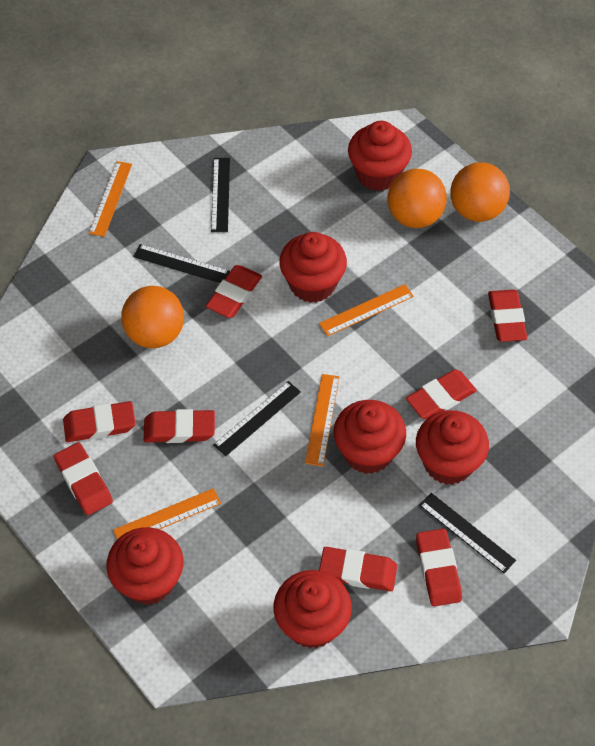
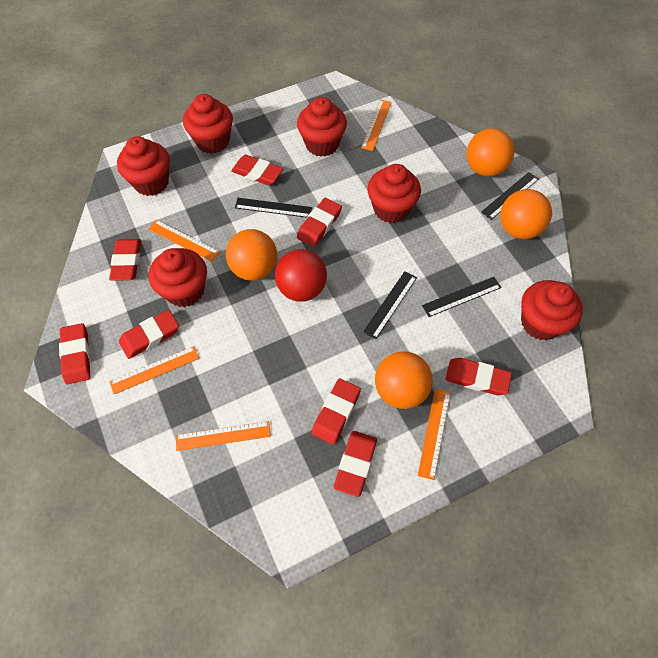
orange ball: 3 -> 4
orange ruler: 4 -> 5
red ball: 0 -> 1

